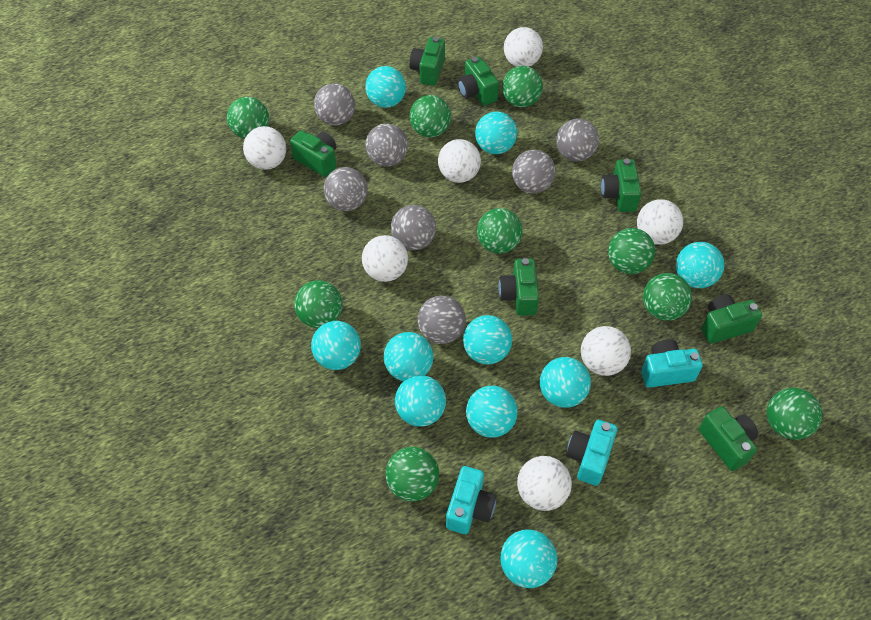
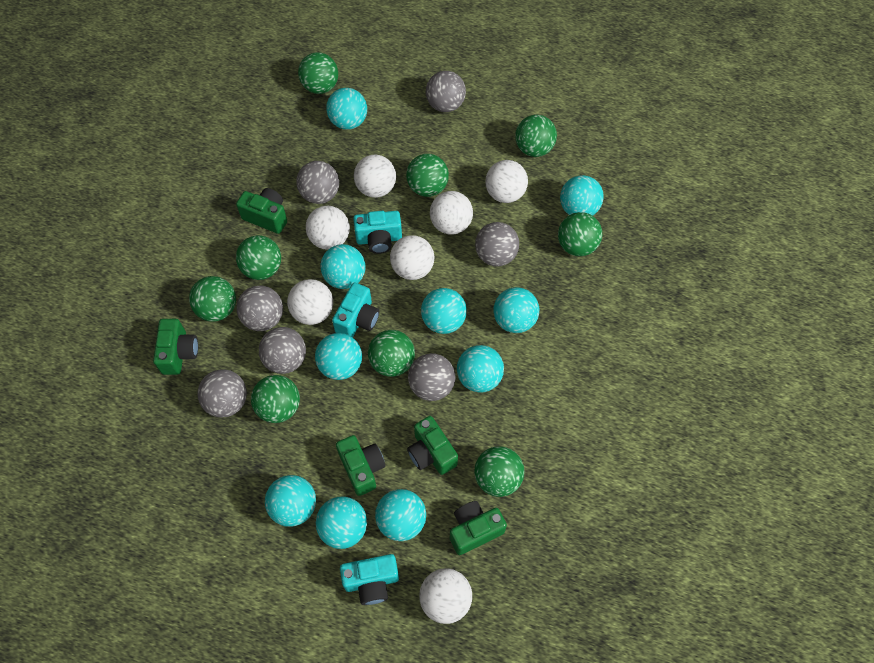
green camera: 7 -> 5

